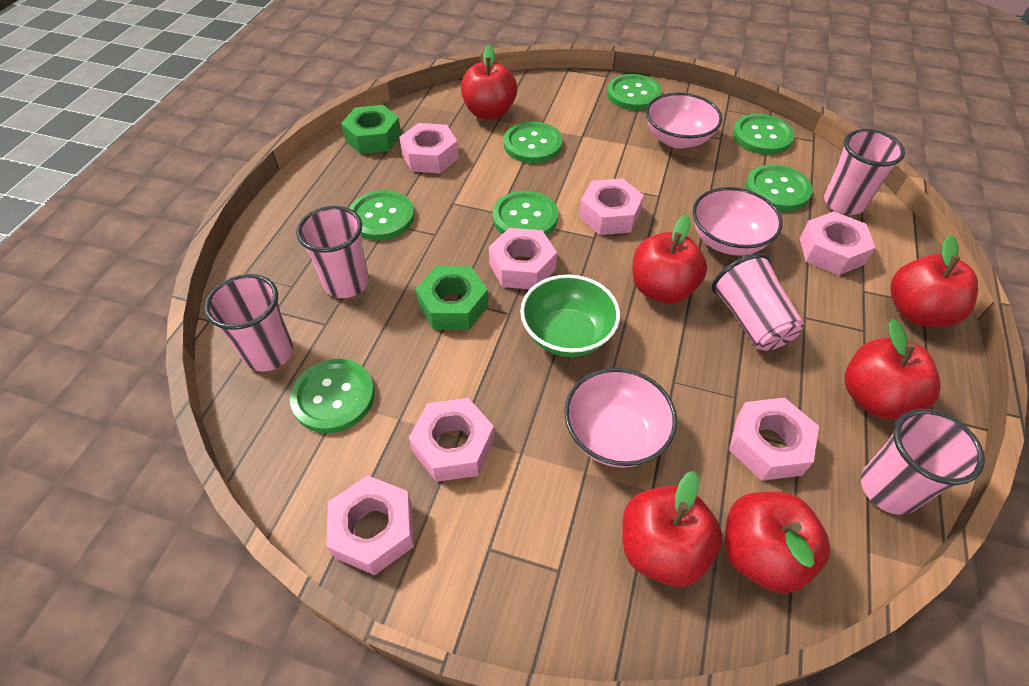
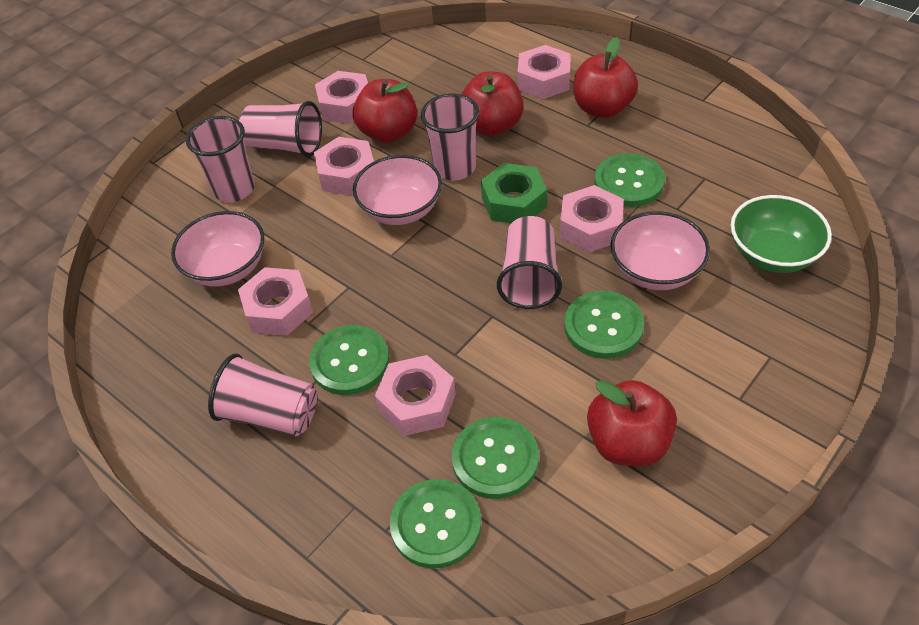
green button: 7 -> 5
green nut: 2 -> 1
pink nut: 7 -> 6
red apple: 6 -> 4

